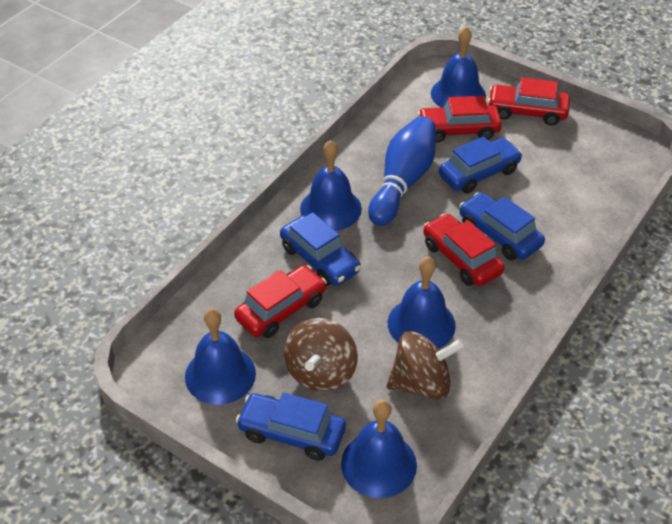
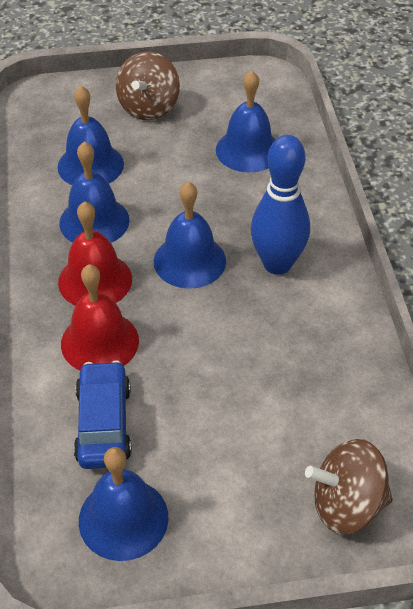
blue car: 4 -> 1
red bell: 0 -> 2
red car: 4 -> 0

